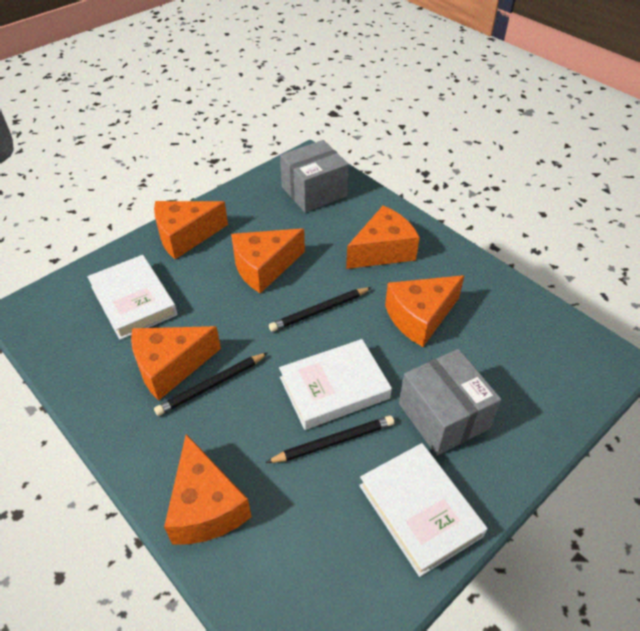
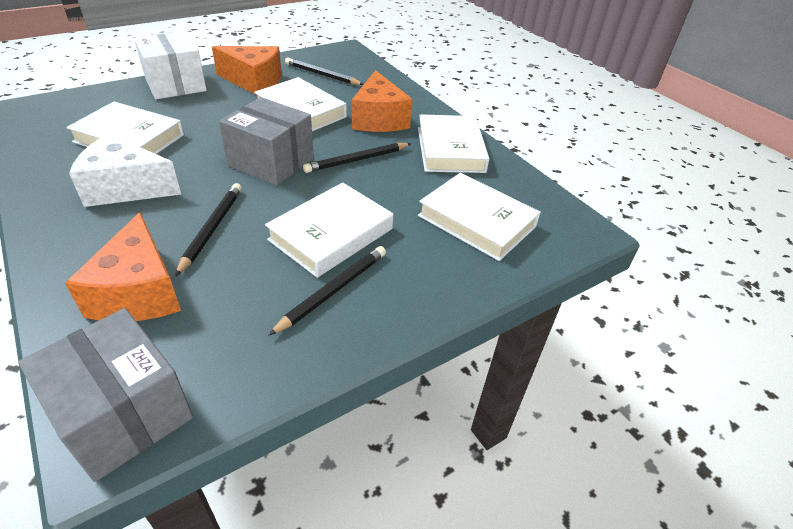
black pencil: 3 -> 4
orange cheese: 6 -> 3
white book: 3 -> 5
white box: 0 -> 1
white cheese: 0 -> 1

